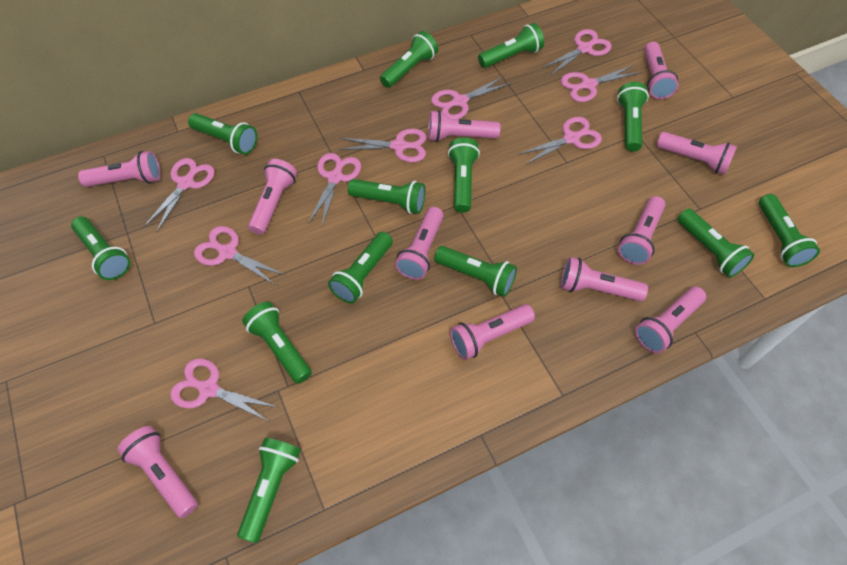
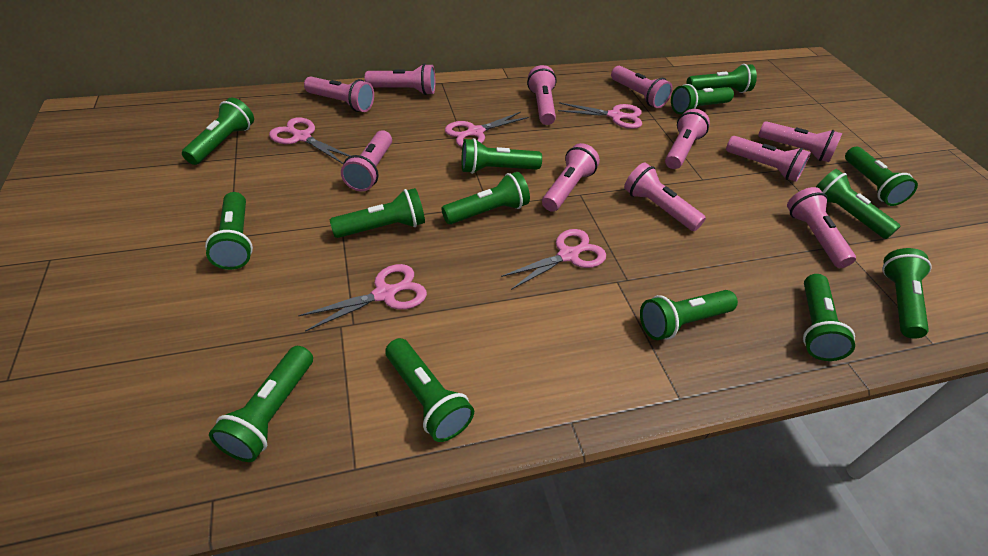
green flashlight: 13 -> 14
pink scissors: 9 -> 5

